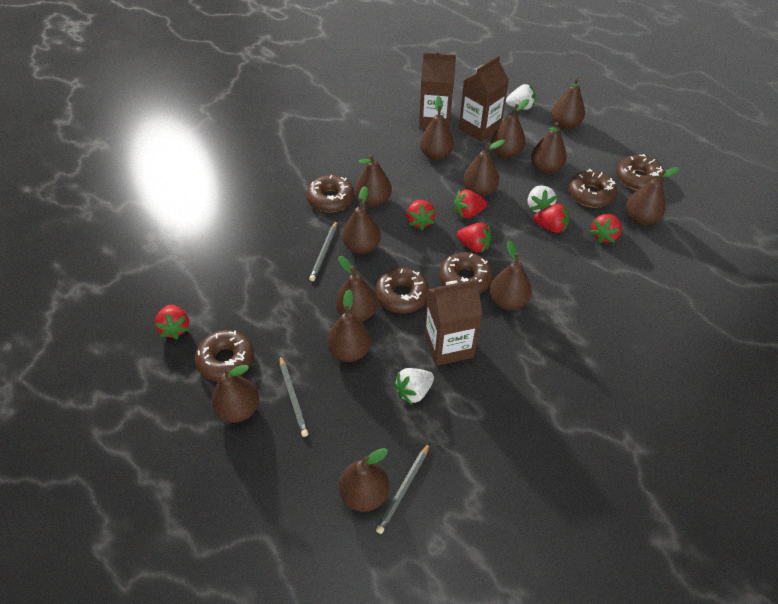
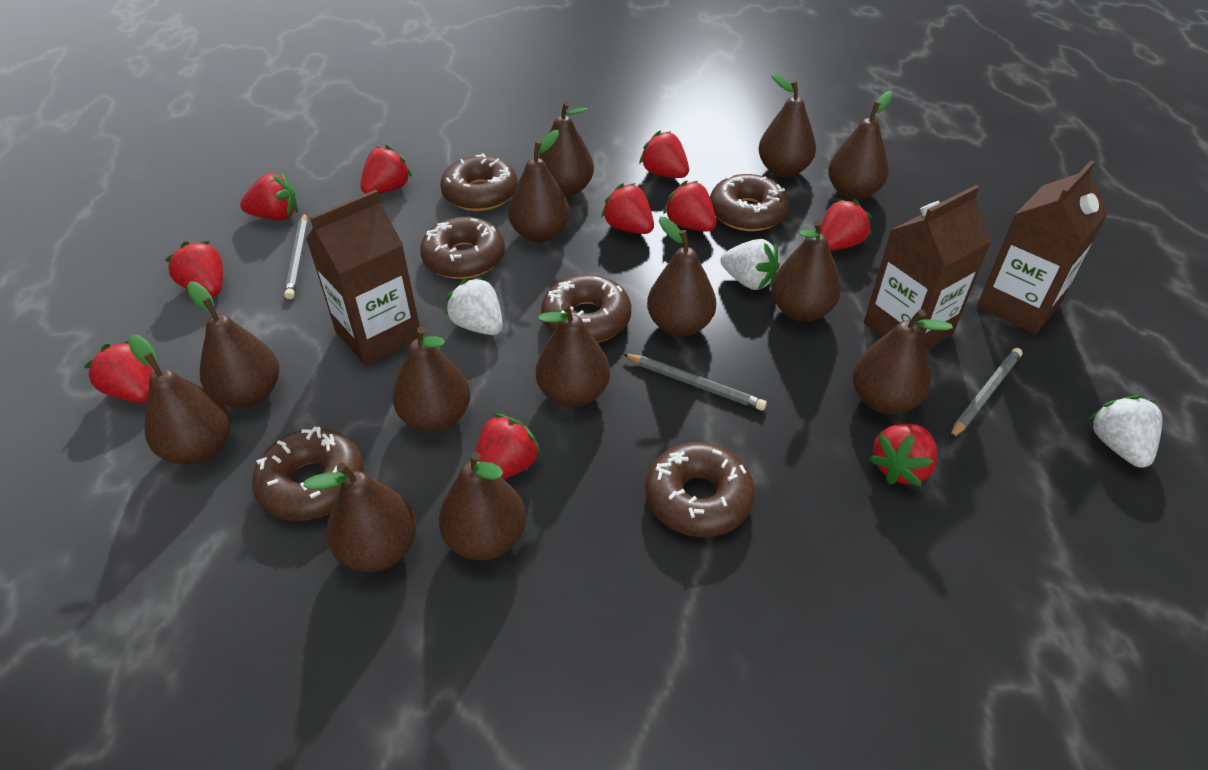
red strawberry: 6 -> 10

